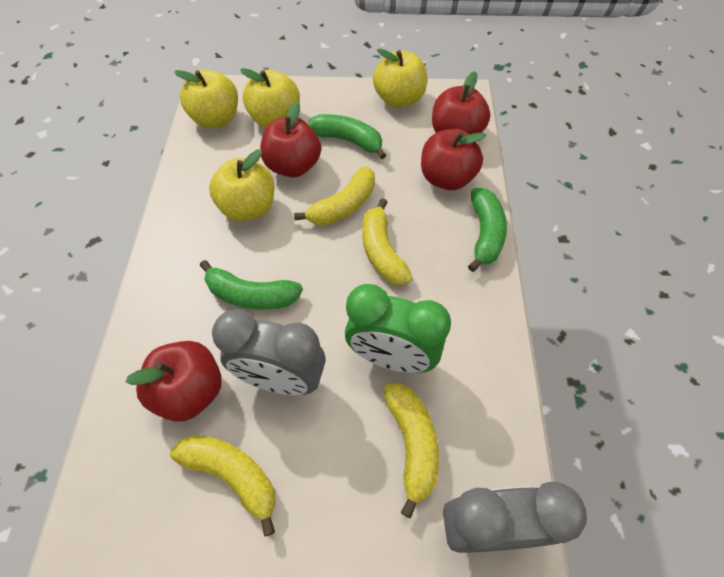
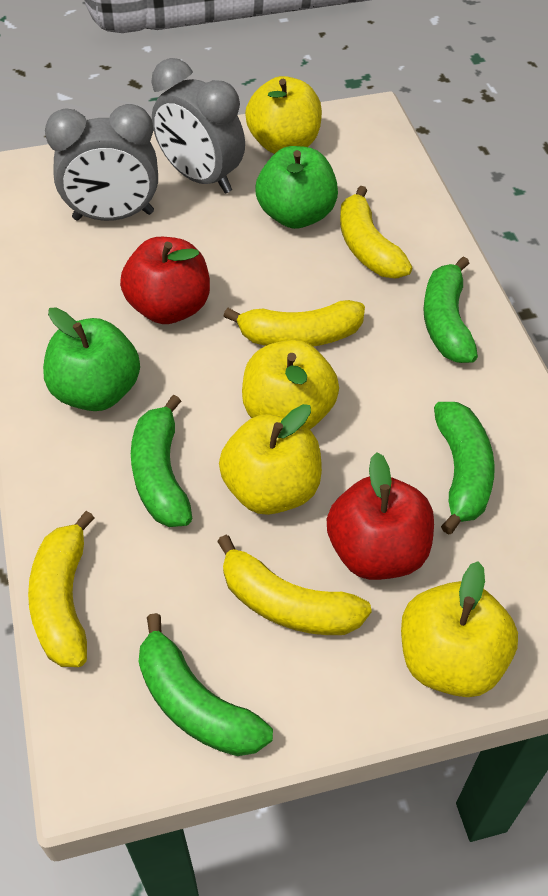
green apple: 0 -> 2
green banana: 3 -> 4
green clock: 1 -> 0
red apple: 4 -> 2

